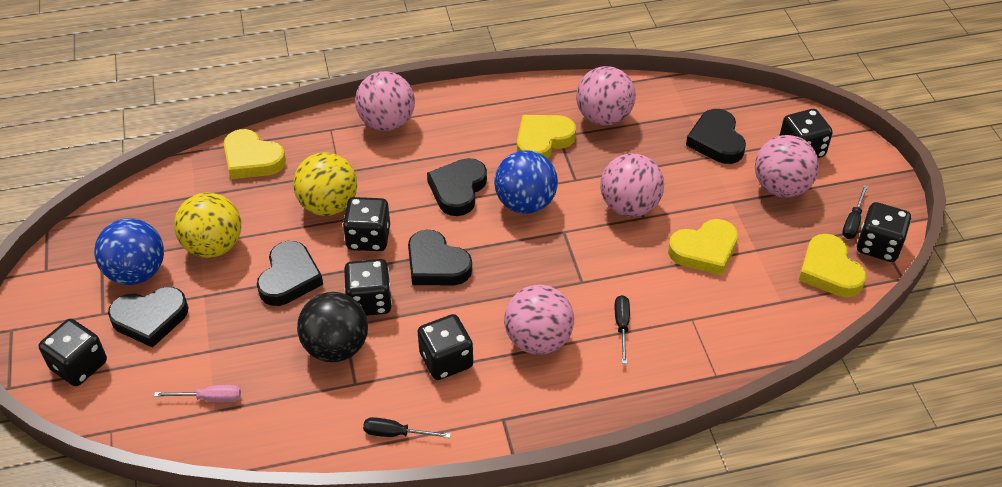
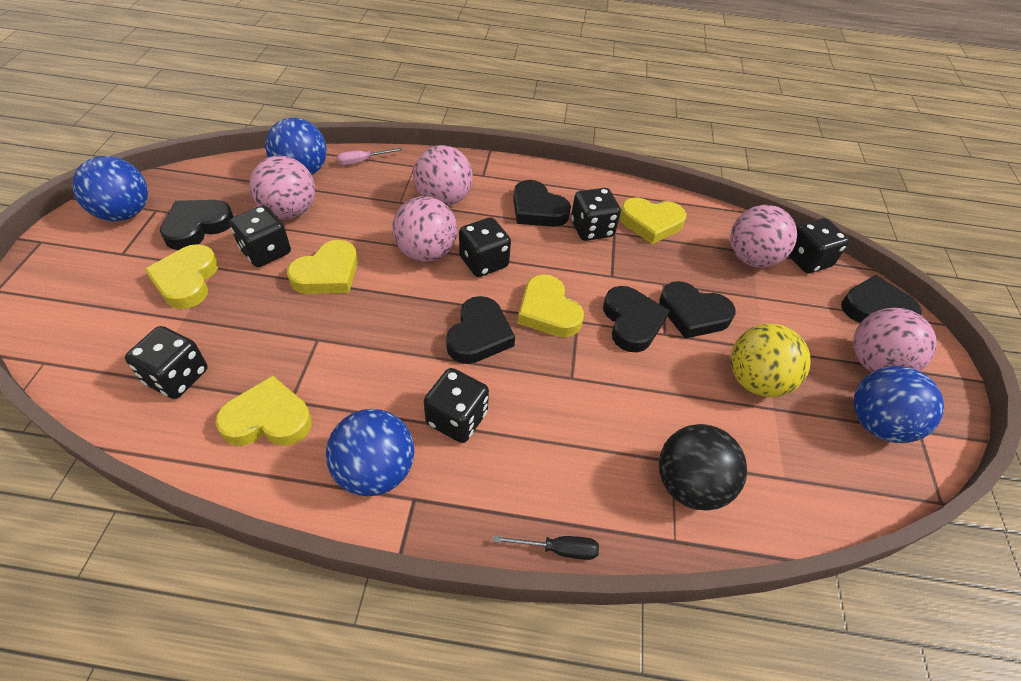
black heart: 5 -> 6
black screwdriver: 3 -> 1
blue ball: 2 -> 4
yellow ball: 2 -> 1
yellow heart: 4 -> 5

